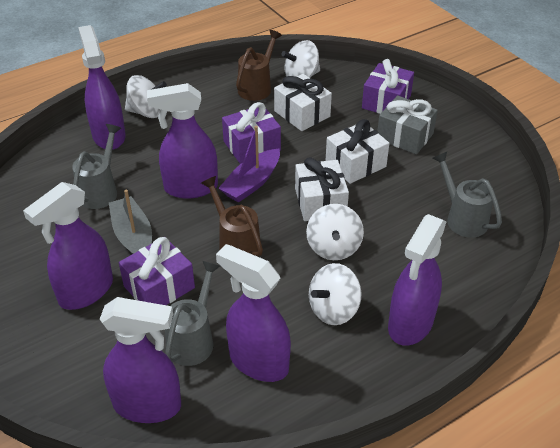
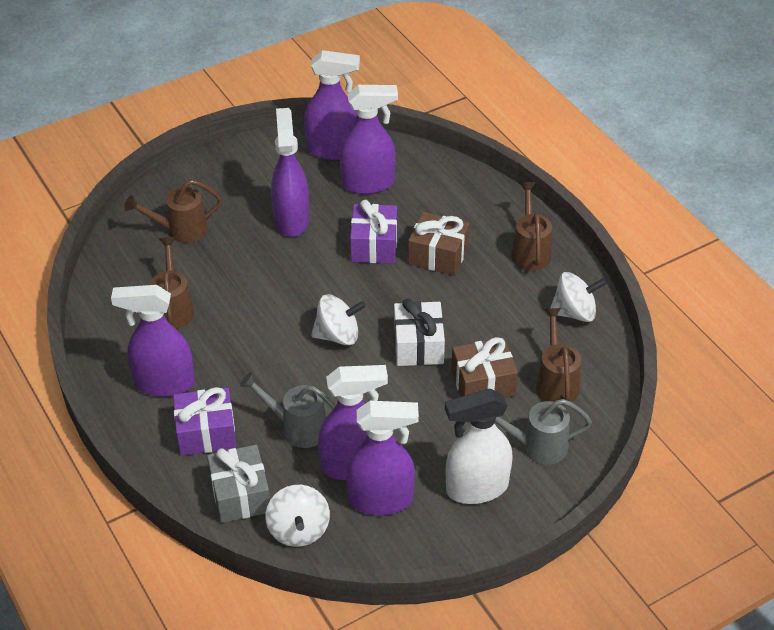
brown gift: 0 -> 2
brown watering can: 2 -> 4
grey boat: 1 -> 0
grey watering can: 3 -> 2
purple boat: 1 -> 0
purple gift: 3 -> 2
white gift: 3 -> 1
white spinning top: 4 -> 3
white spray bottle: 0 -> 1

